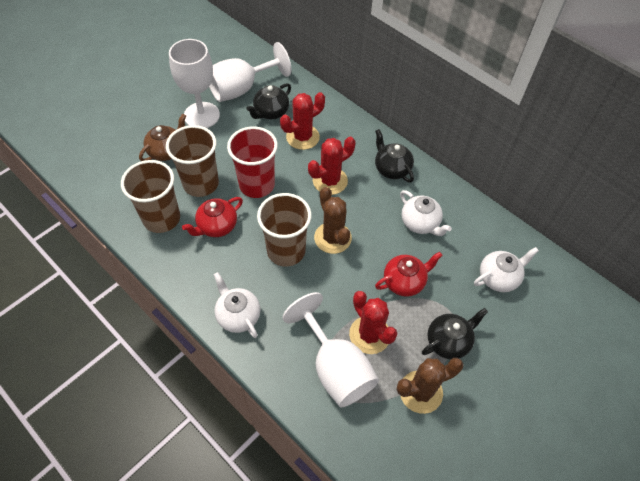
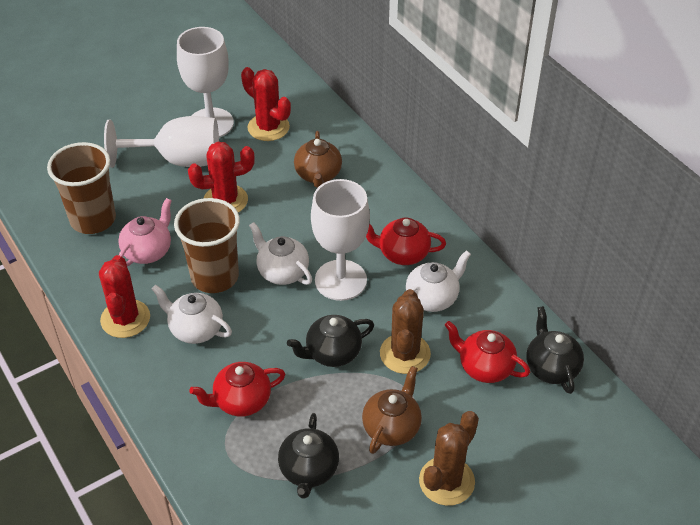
brown cup: 3 -> 2
brown teapot: 1 -> 2
pink teapot: 0 -> 1
red cup: 1 -> 0
red teapot: 2 -> 3

